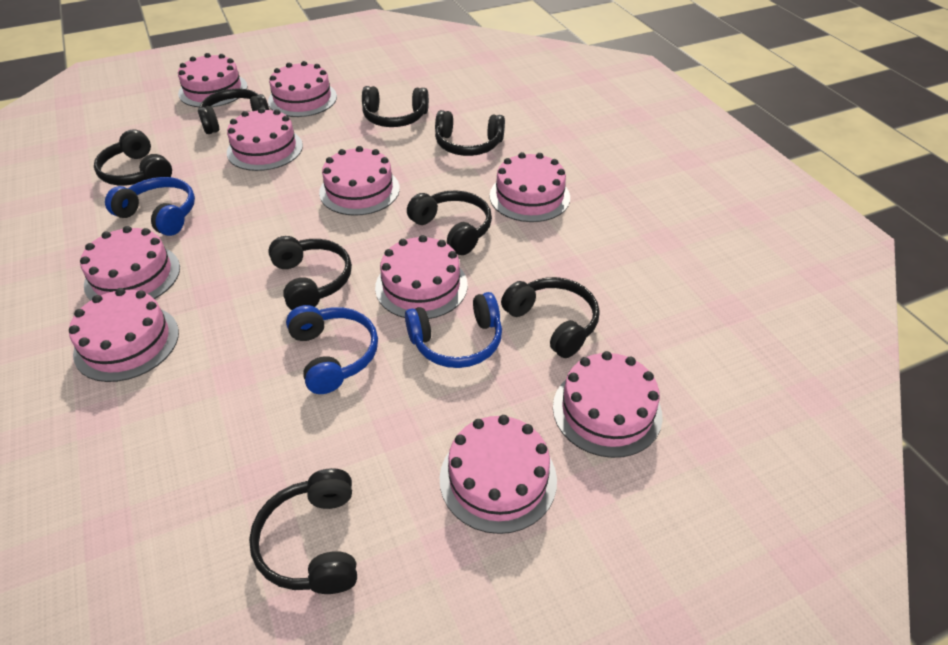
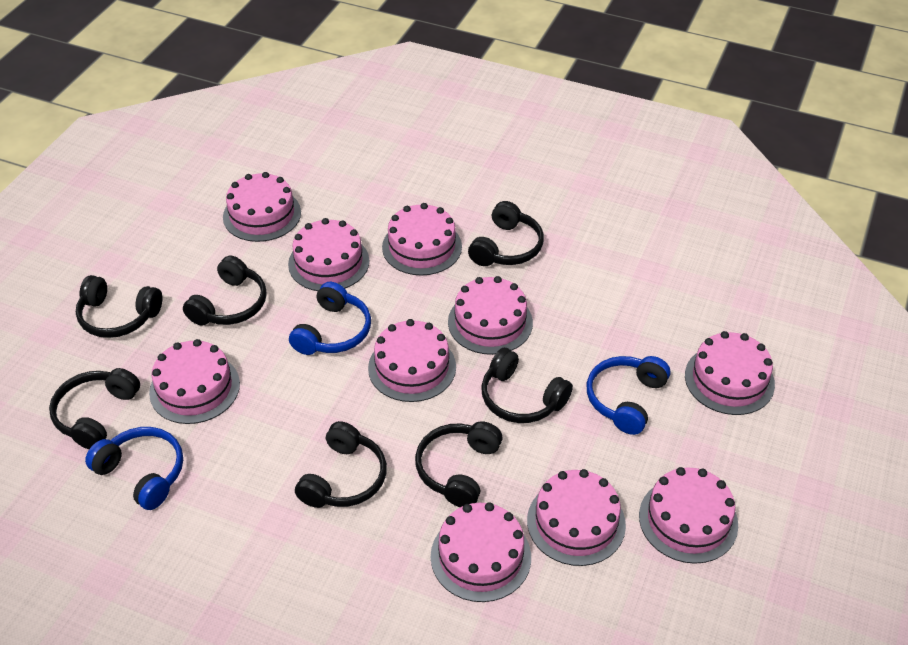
black headphones: 8 -> 7

